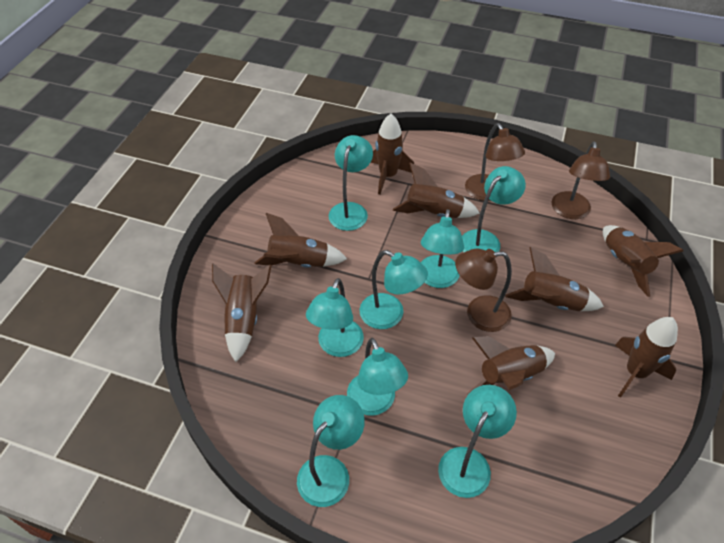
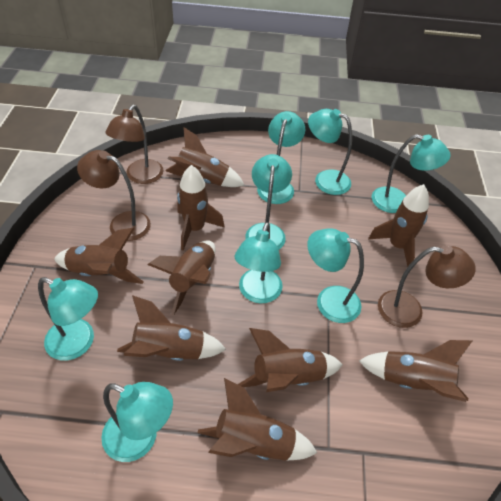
brown rocket: 8 -> 9

